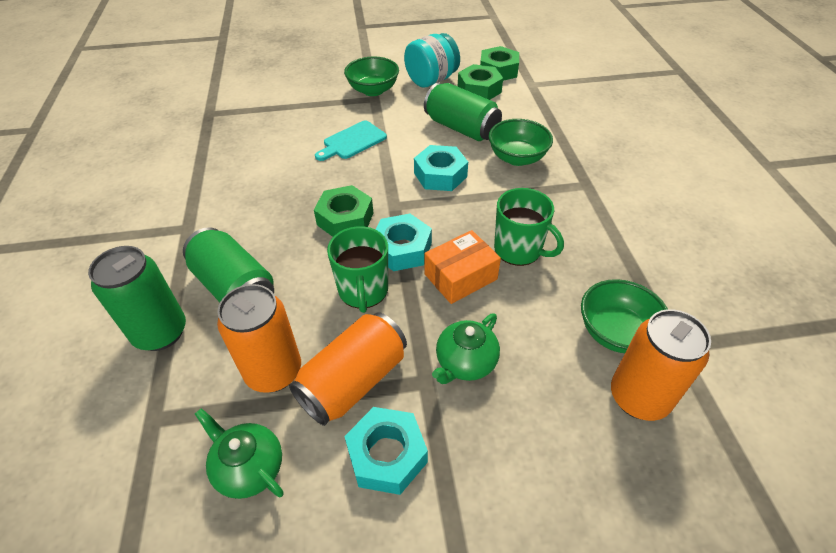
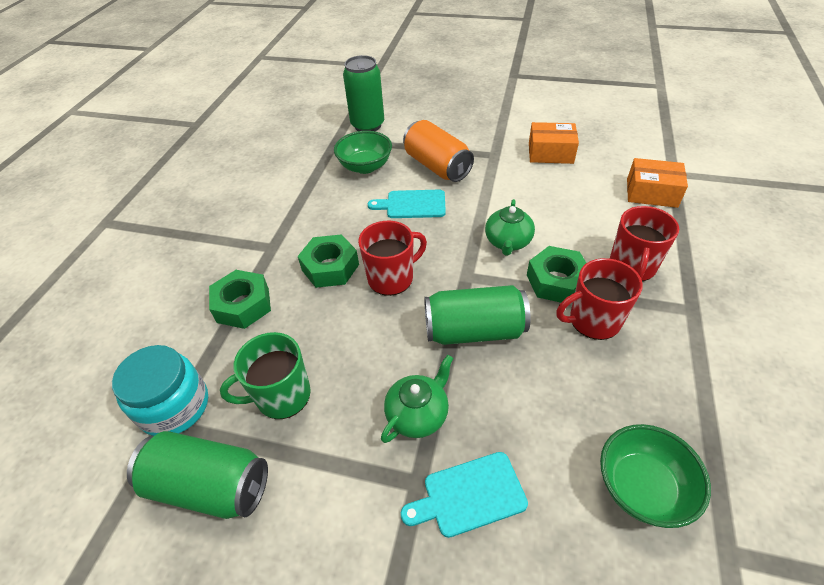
green bowl: 3 -> 2
green mug: 2 -> 1
orange box: 1 -> 2
orange can: 3 -> 1
red mug: 0 -> 3
turquoise cutting board: 1 -> 2
turquoise nut: 3 -> 0

